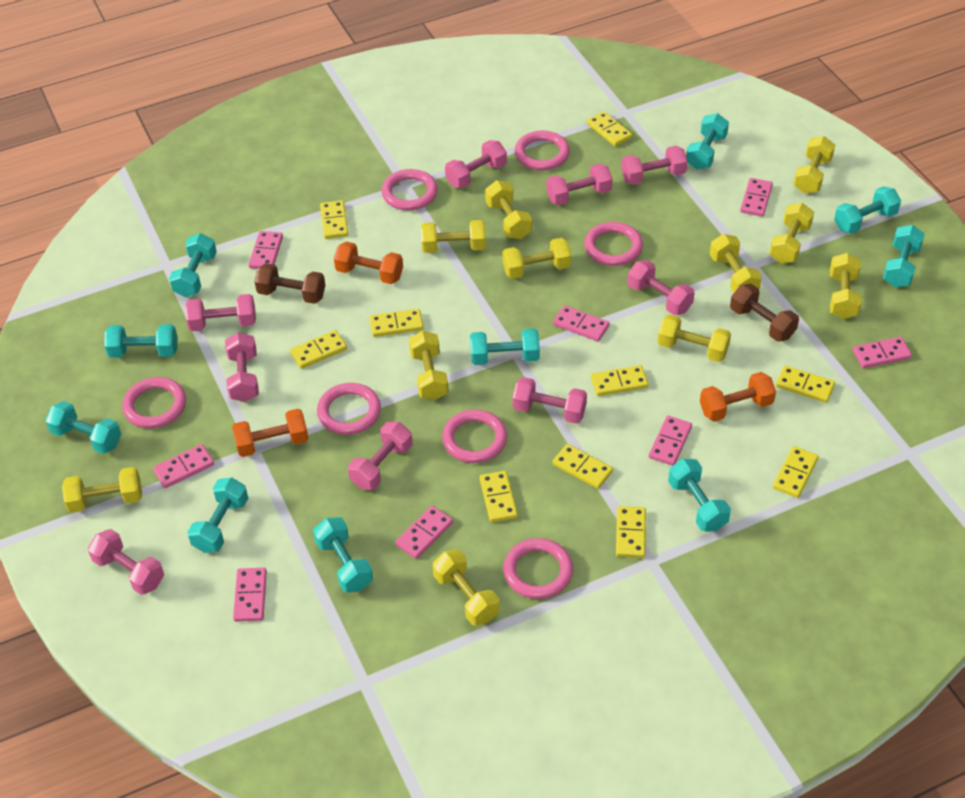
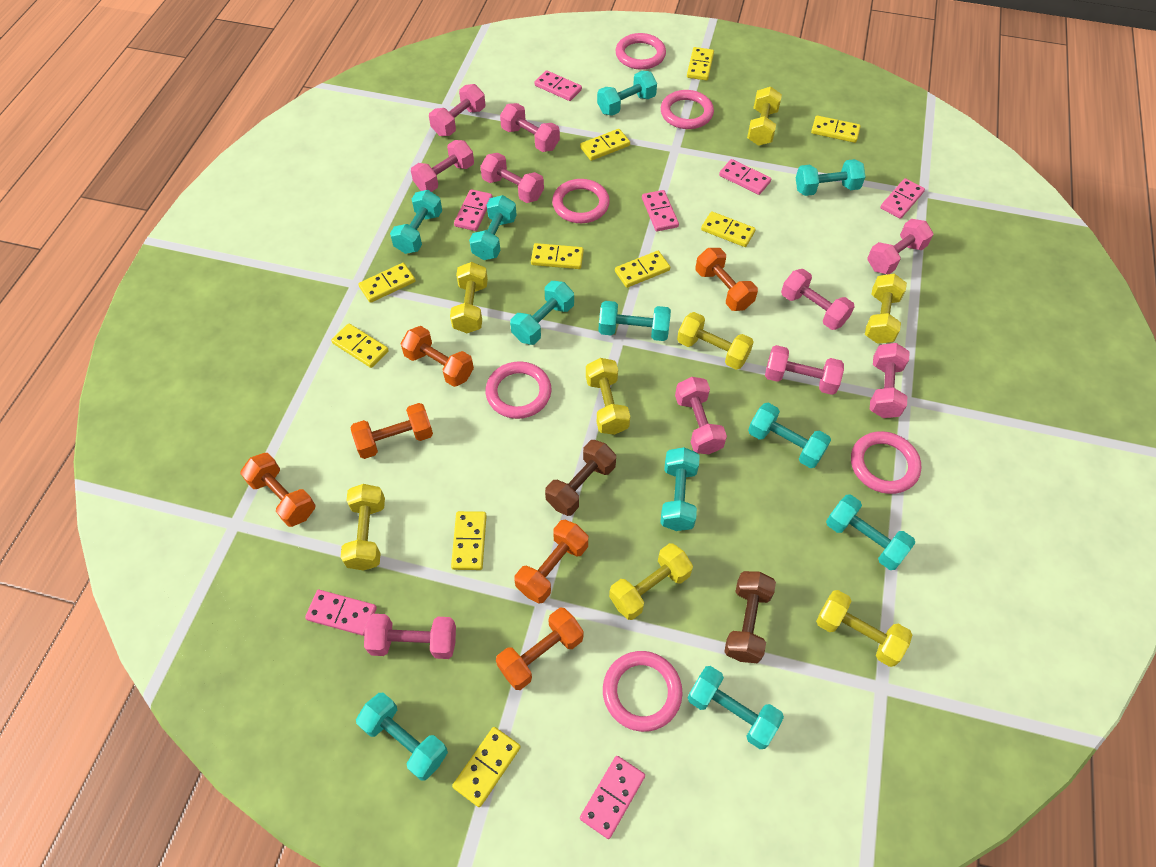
orange dumbbell: 3 -> 6
pink domino: 8 -> 7
pink dumbbell: 9 -> 10
pink ring: 7 -> 6
turquoise dumbbell: 10 -> 11
yellow dumbbell: 11 -> 8

